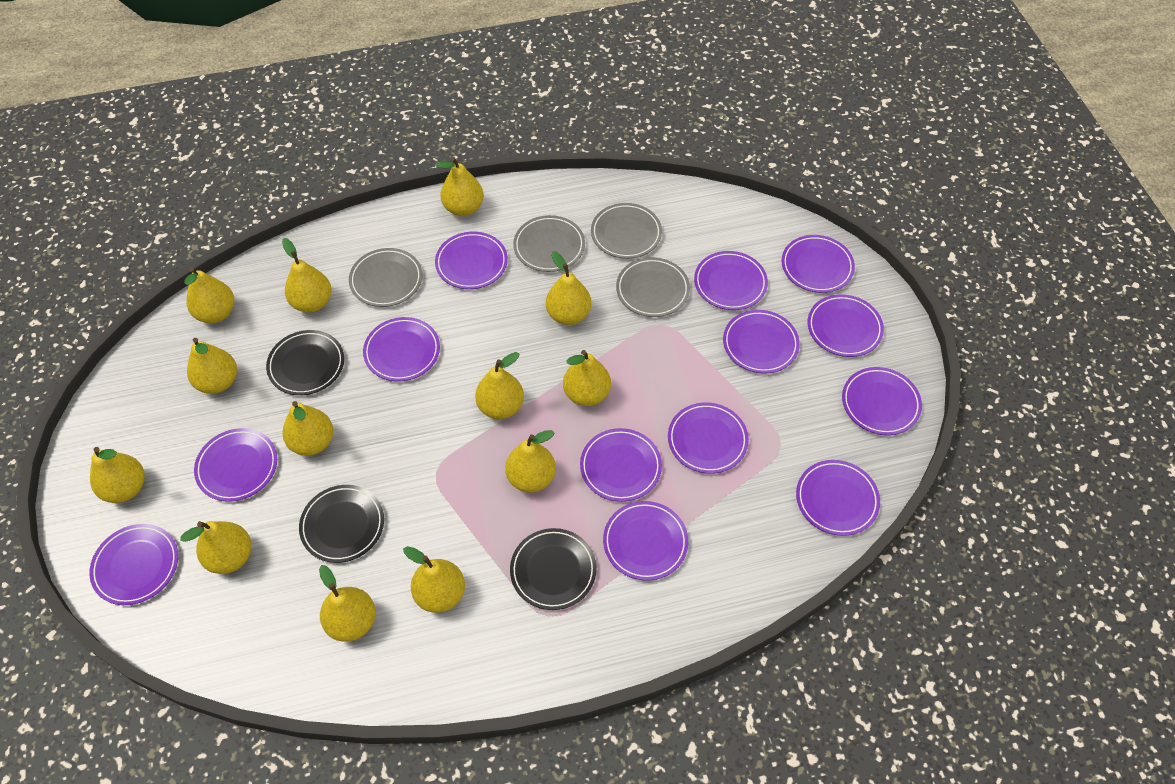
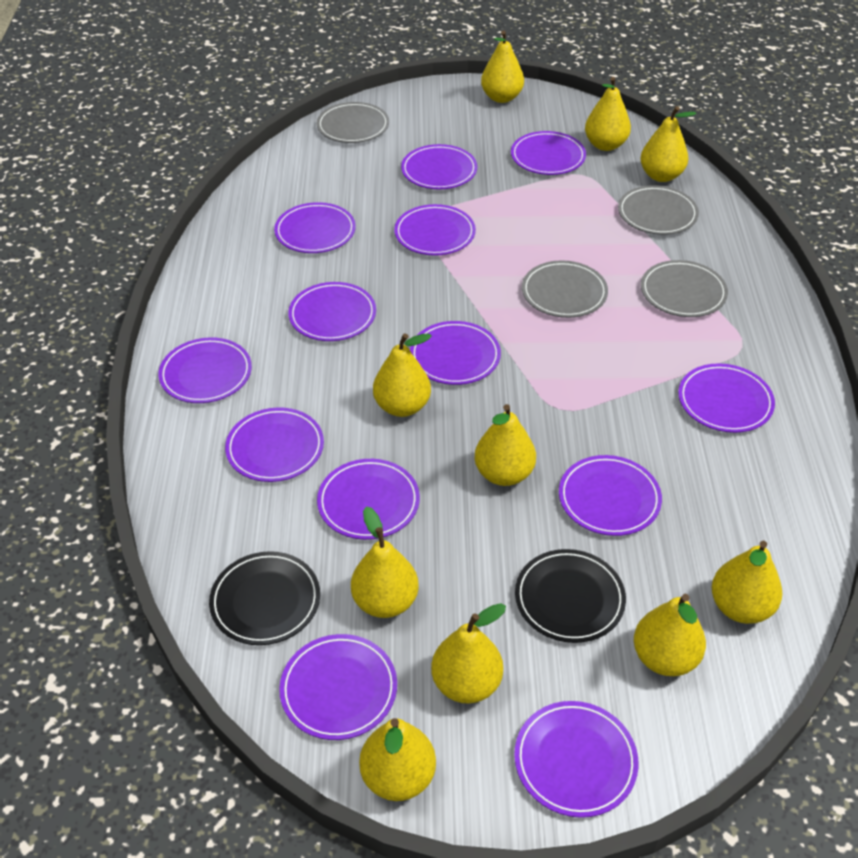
black plate: 3 -> 2
yellow pear: 13 -> 10

